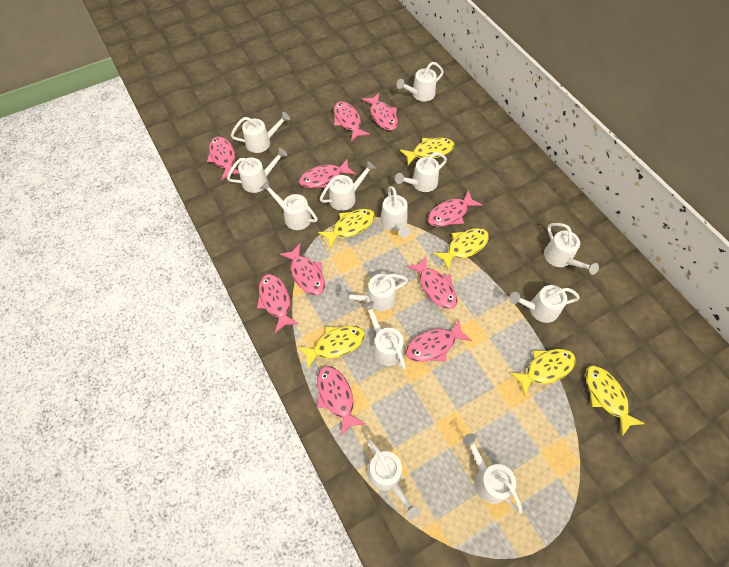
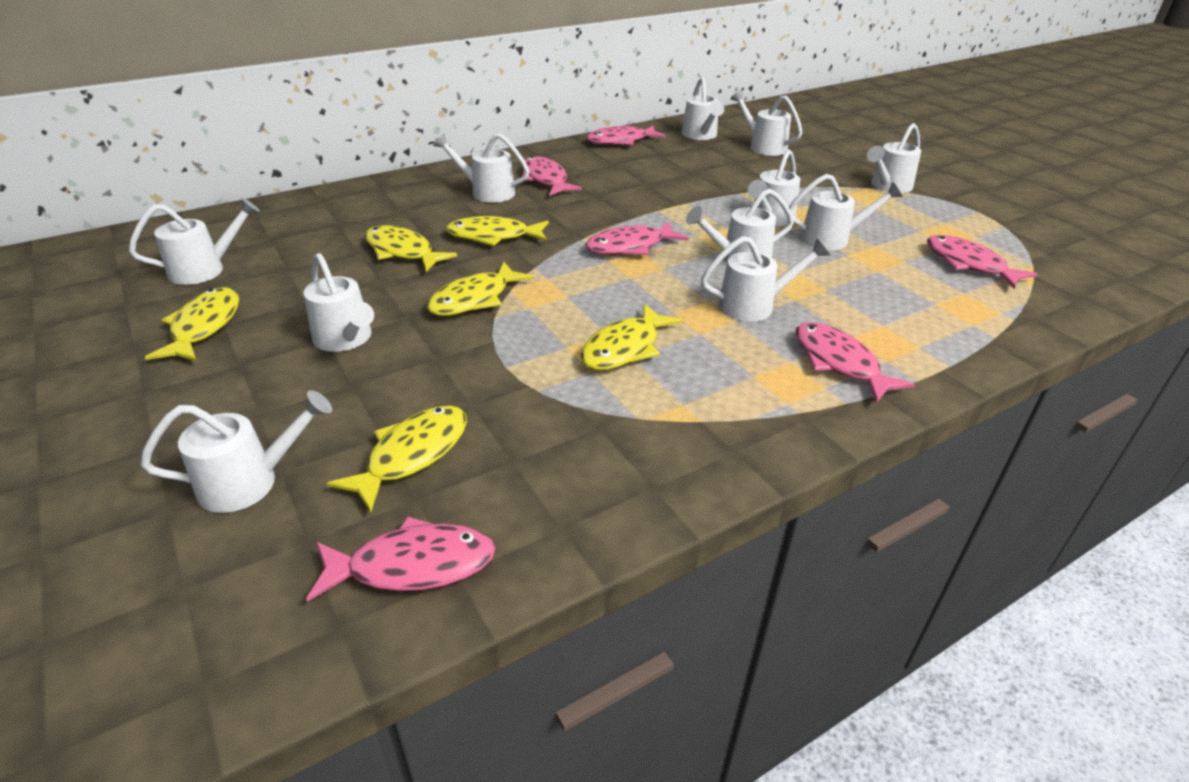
pink fish: 10 -> 6
white watering can: 13 -> 11

